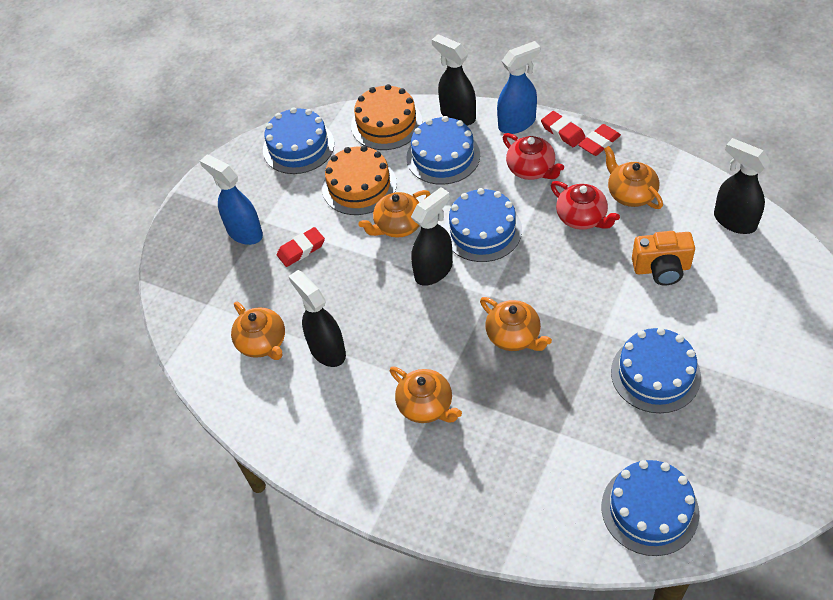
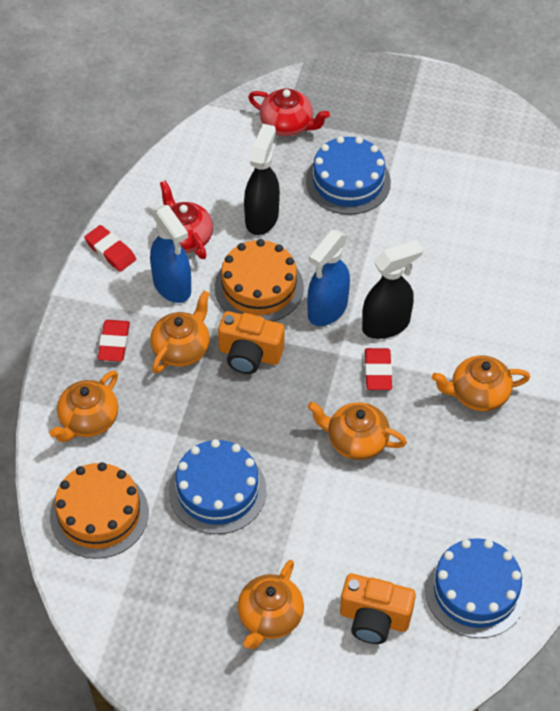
black spray bottle: 4 -> 2
blue cake: 5 -> 3
orange camera: 1 -> 2

